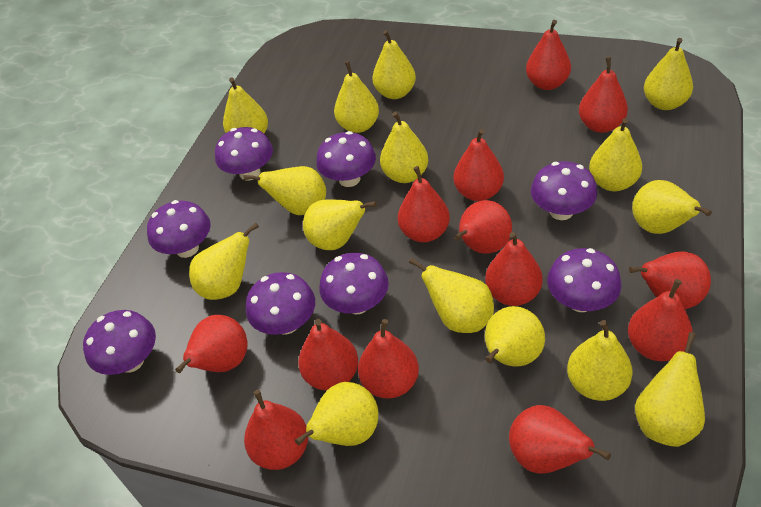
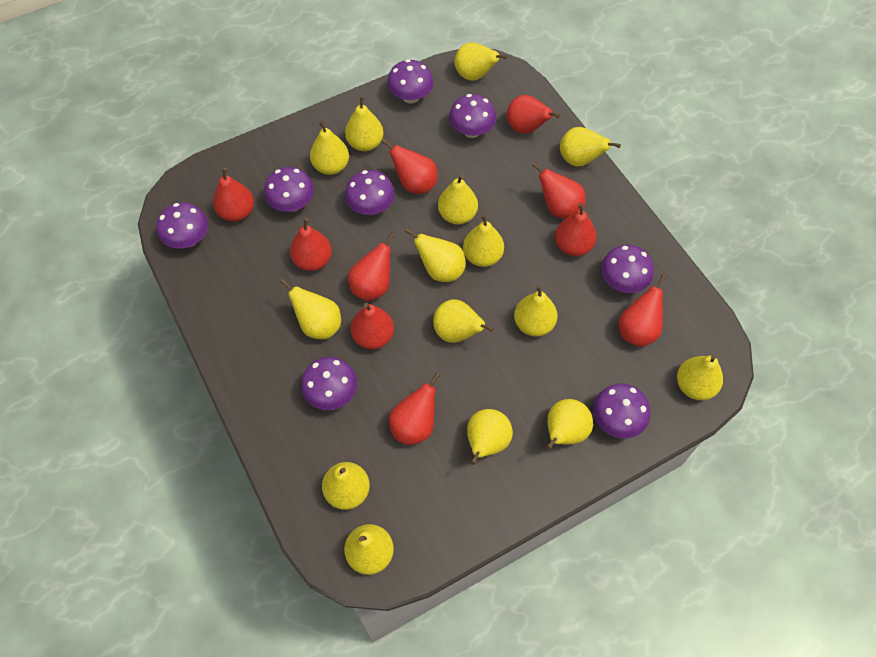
red pear: 13 -> 10

